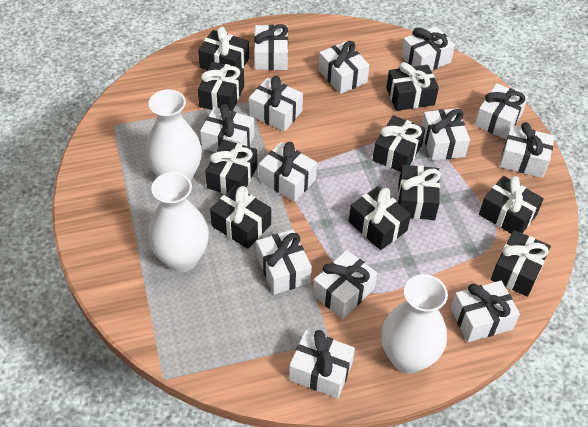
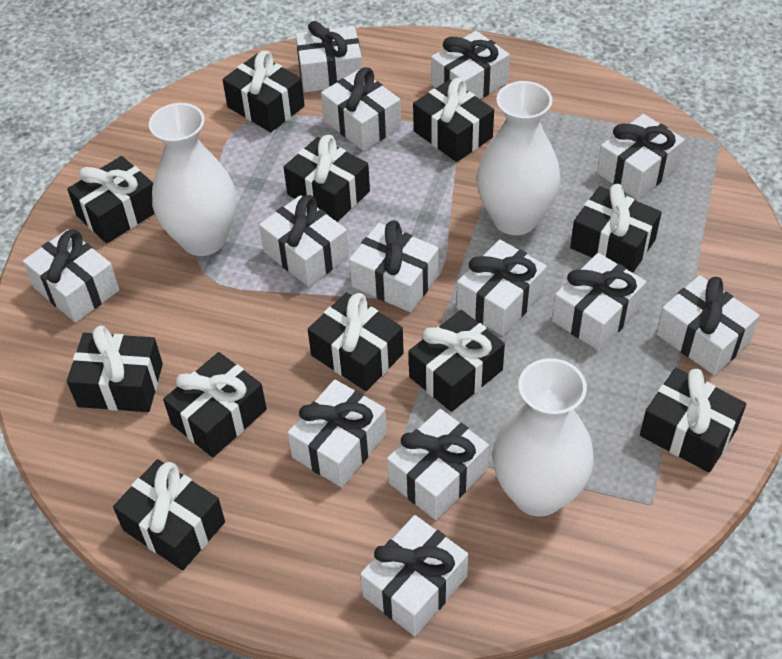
black gift: 10 -> 11

